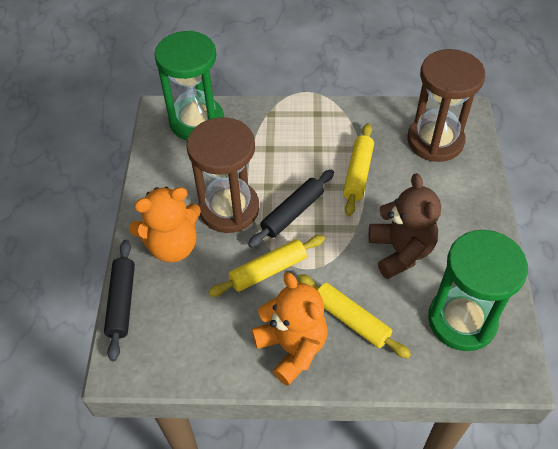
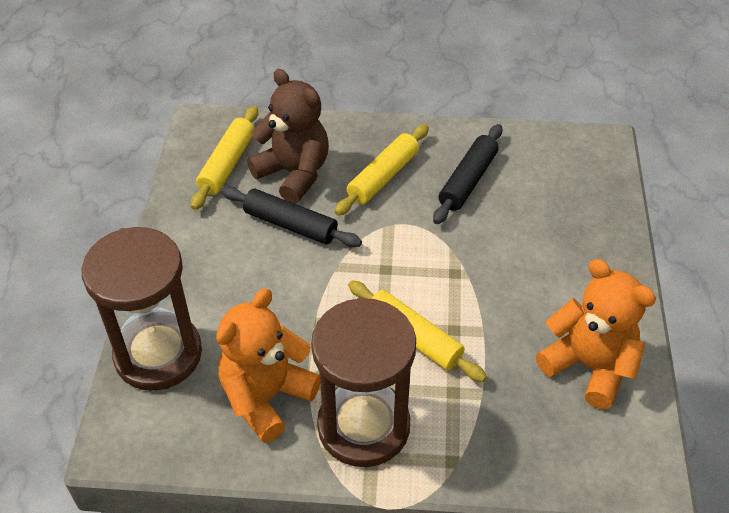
green hourglass: 2 -> 0

